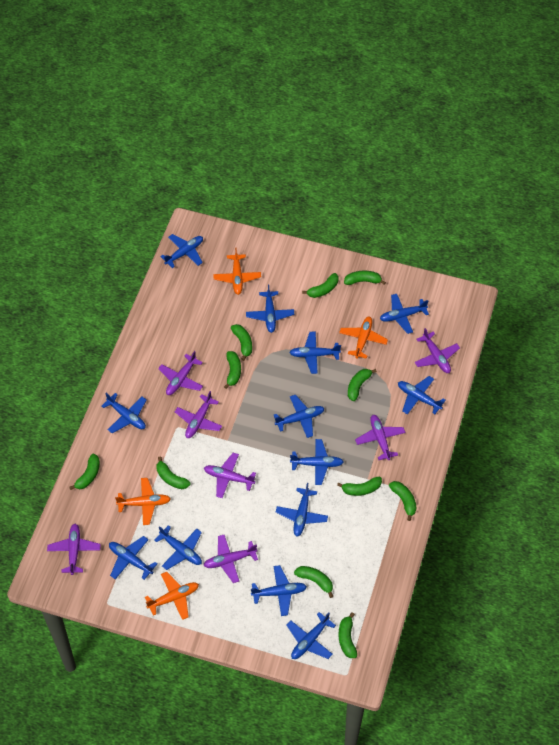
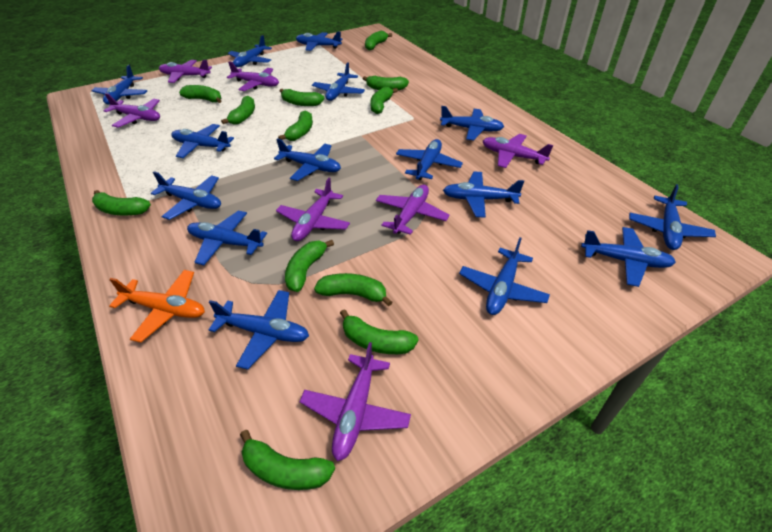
blue plane: 13 -> 15
green banana: 11 -> 12
orange plane: 4 -> 1

